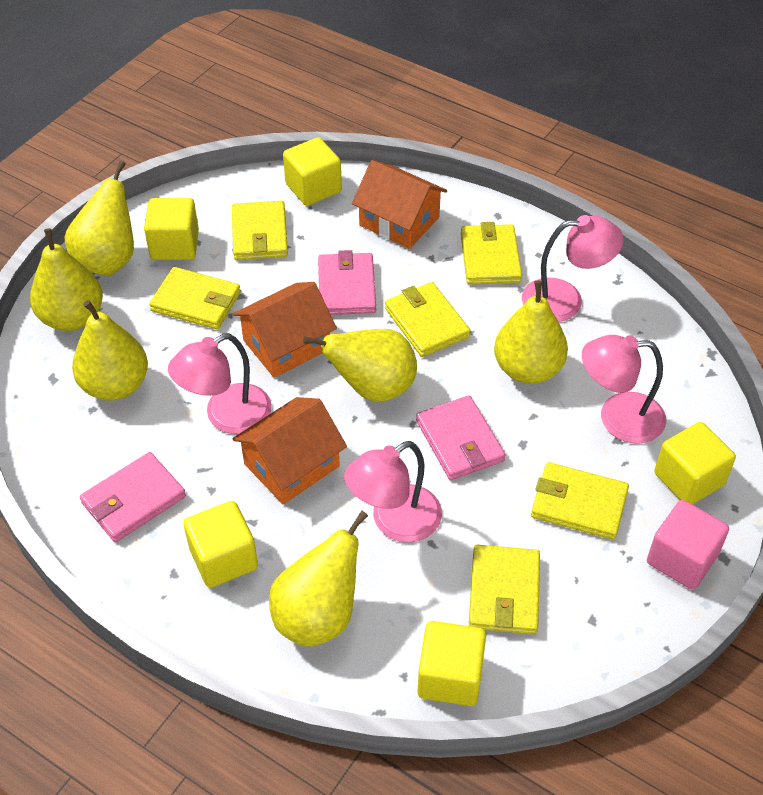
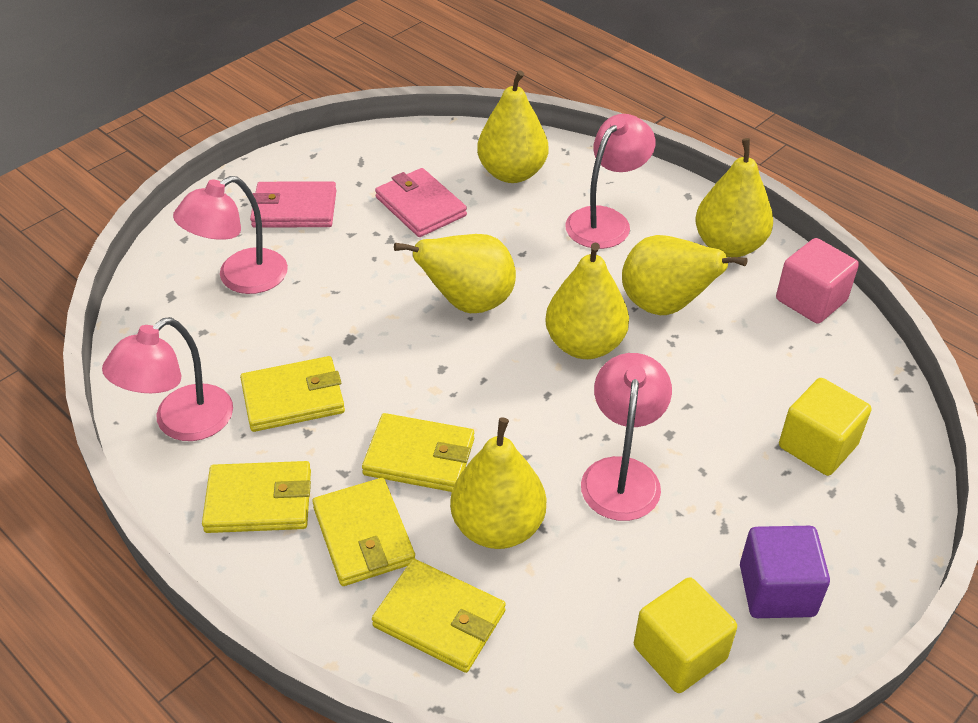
orange house: 3 -> 0
pink wallet: 3 -> 2
purple cube: 0 -> 1
yellow cube: 5 -> 2
yellow wallet: 6 -> 5

